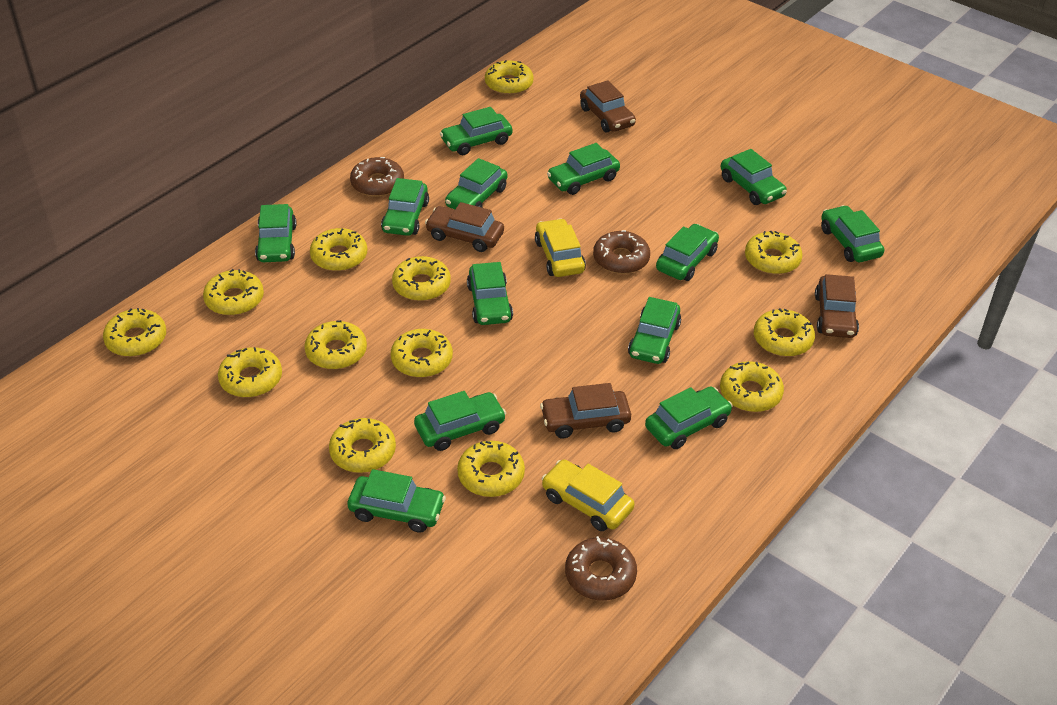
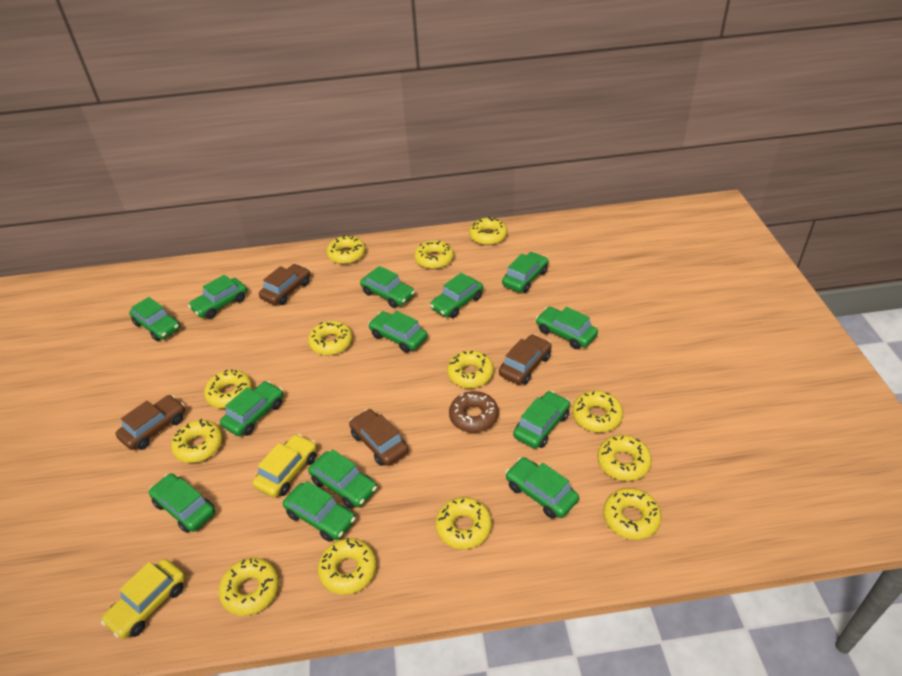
brown donut: 3 -> 1

